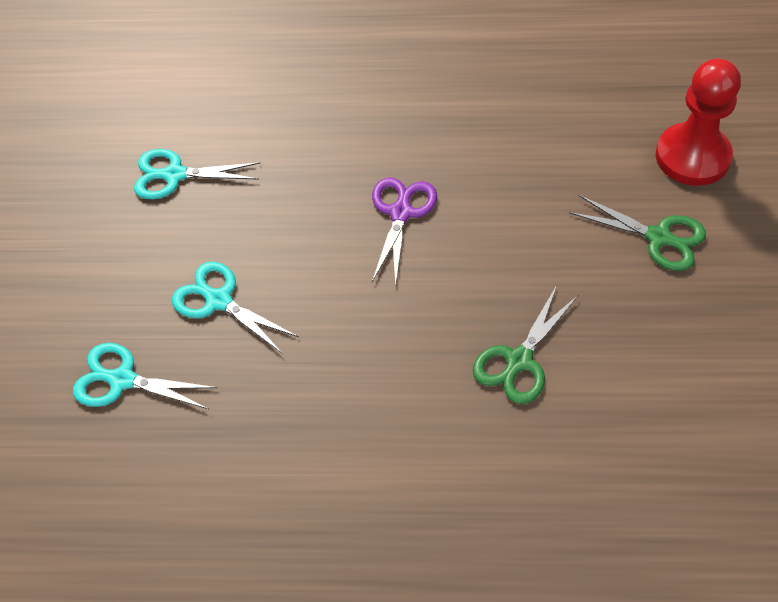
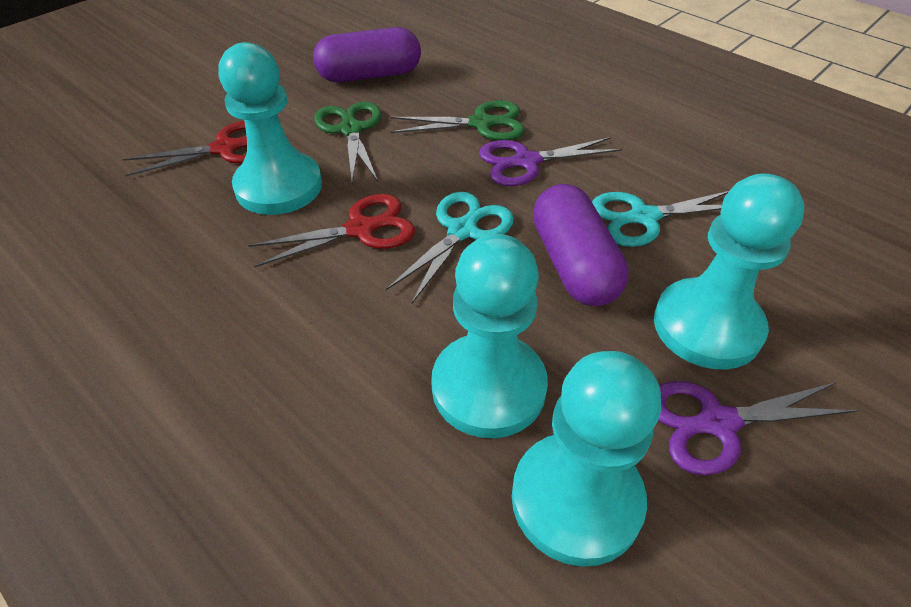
purple capsule: 0 -> 2
purple scissors: 1 -> 2
red pawn: 1 -> 0
red scissors: 0 -> 2
turquoise pawn: 0 -> 4
turquoise scissors: 3 -> 2

